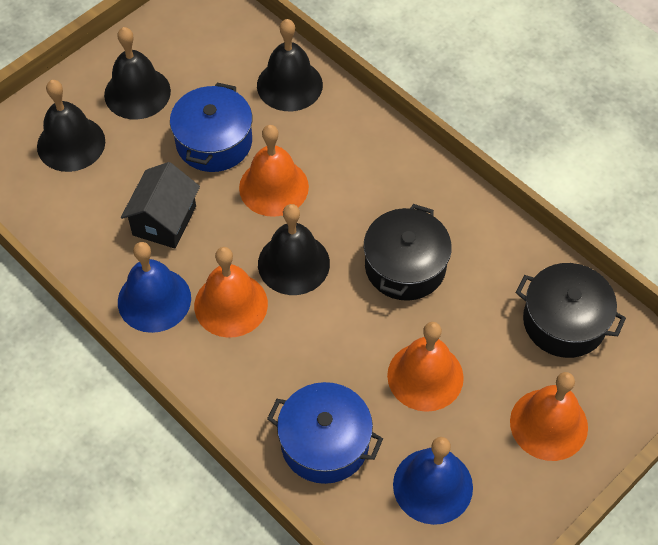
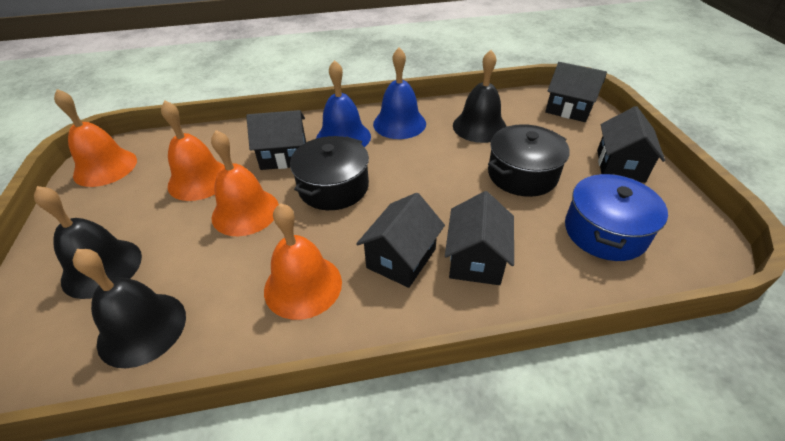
black bell: 4 -> 3
black house: 1 -> 5
blue pot: 2 -> 1

